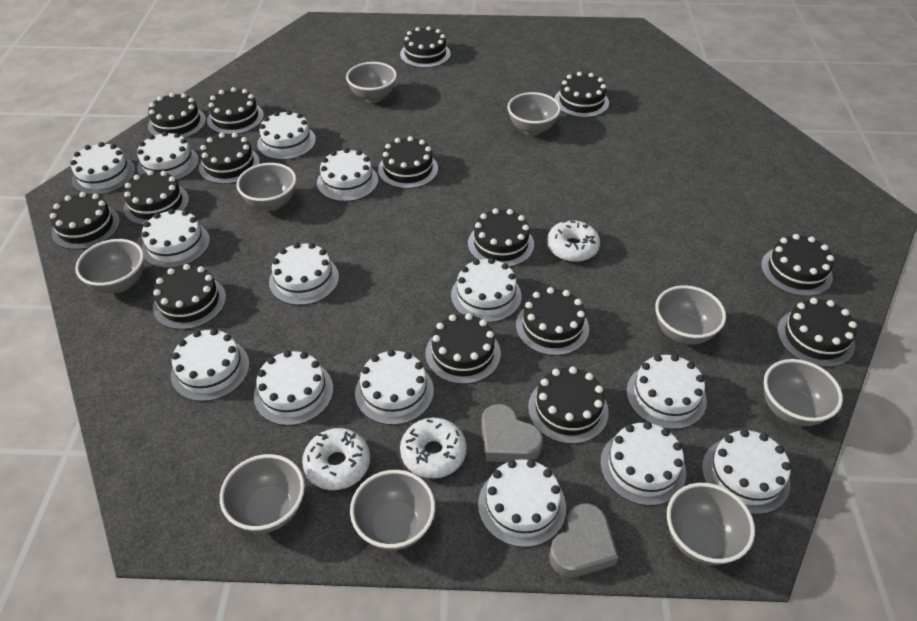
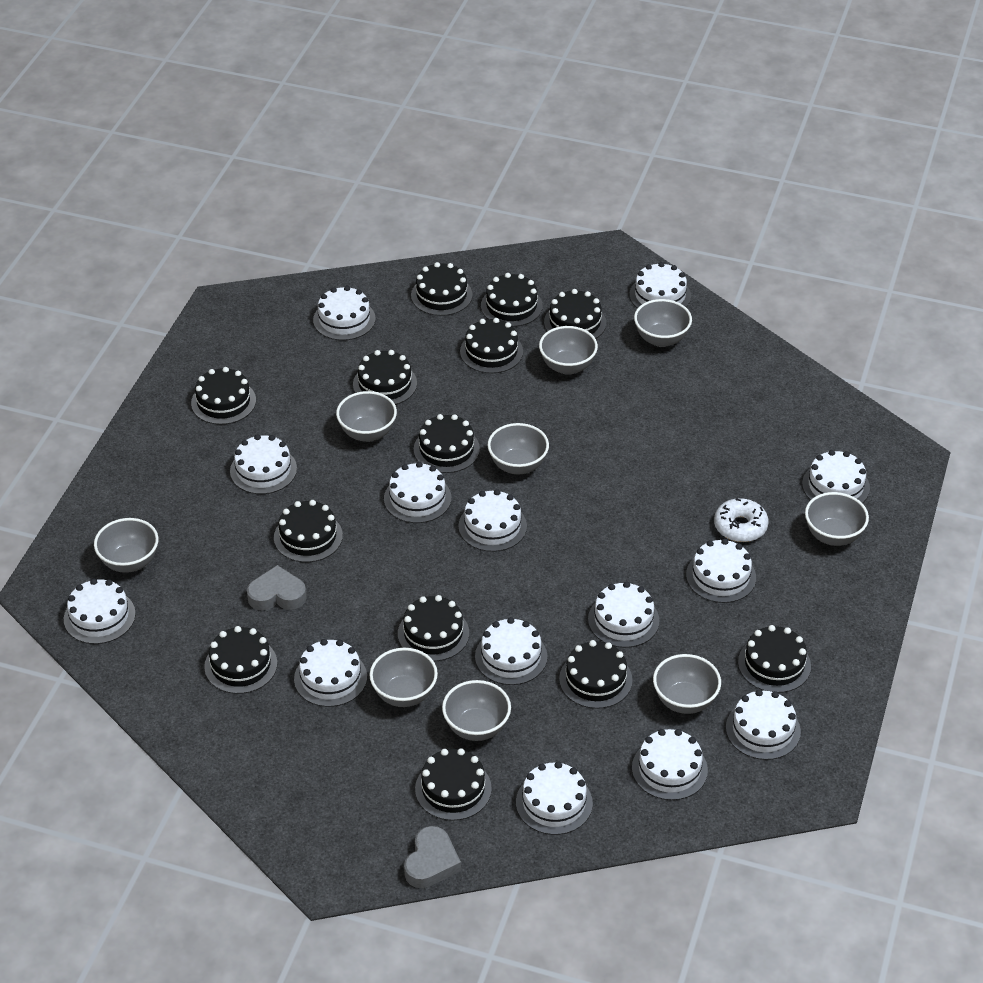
black cake: 15 -> 13
white donut: 3 -> 1

